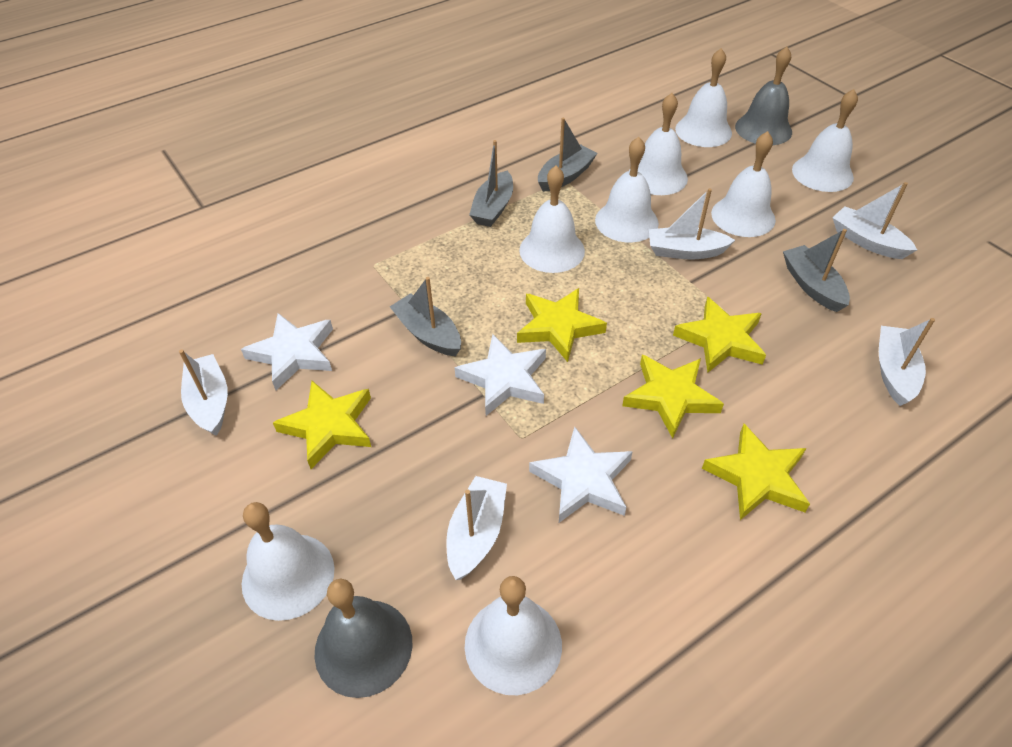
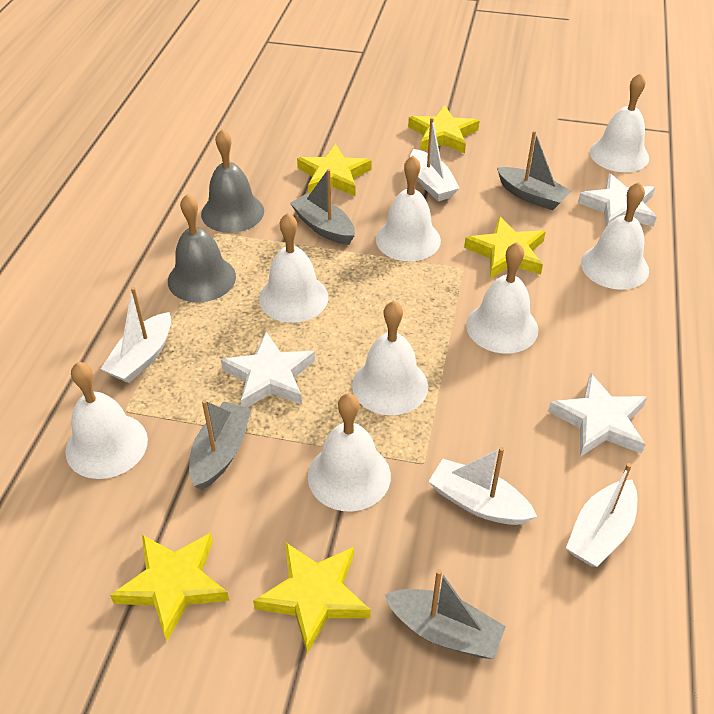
white boat: 5 -> 4

